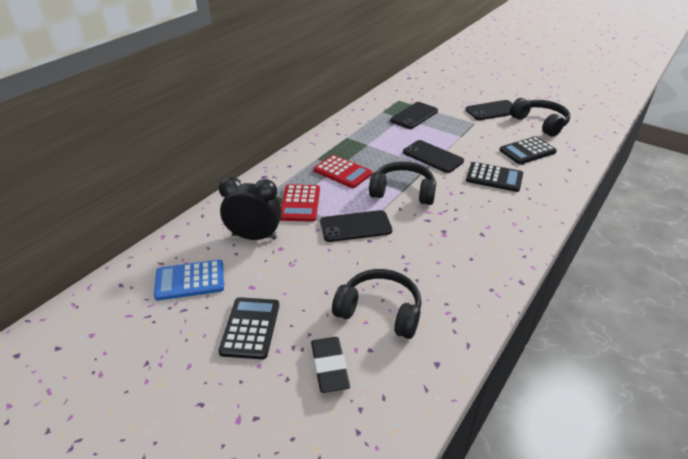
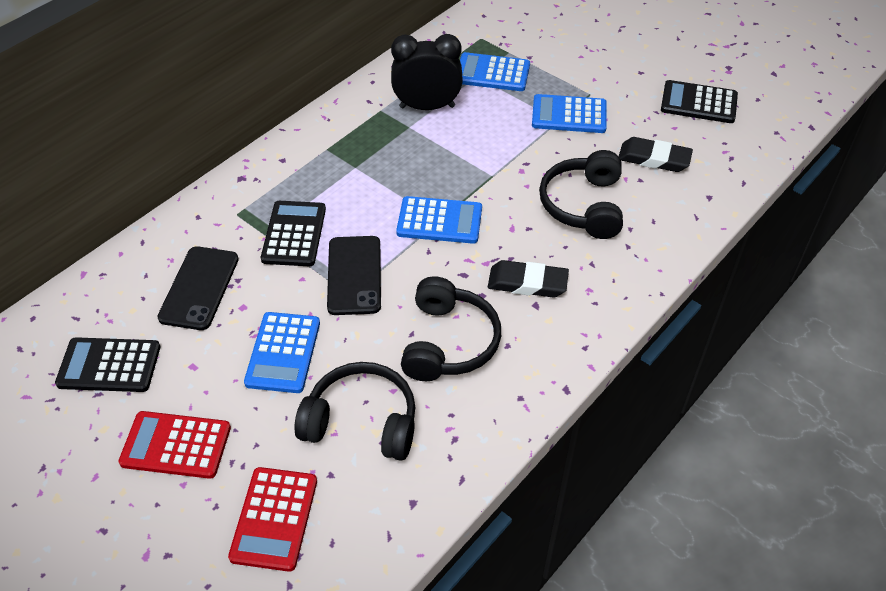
black eraser: 1 -> 2
black phone: 4 -> 2
blue calculator: 1 -> 4

